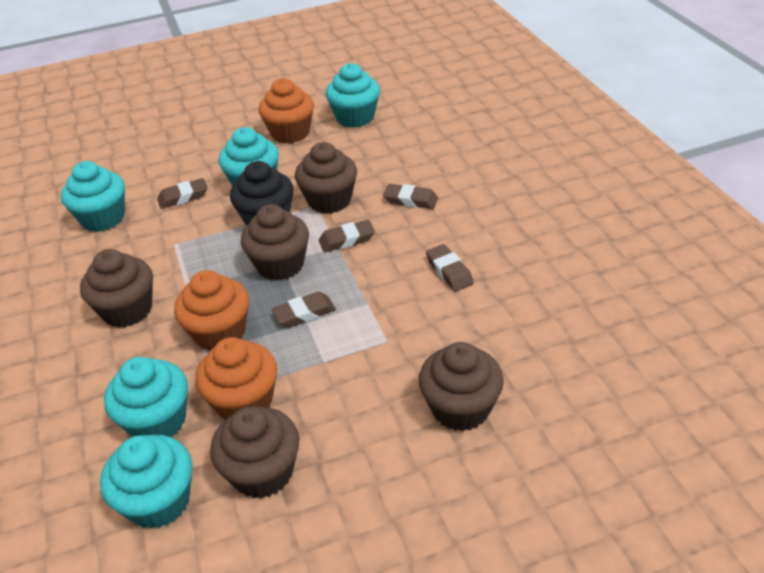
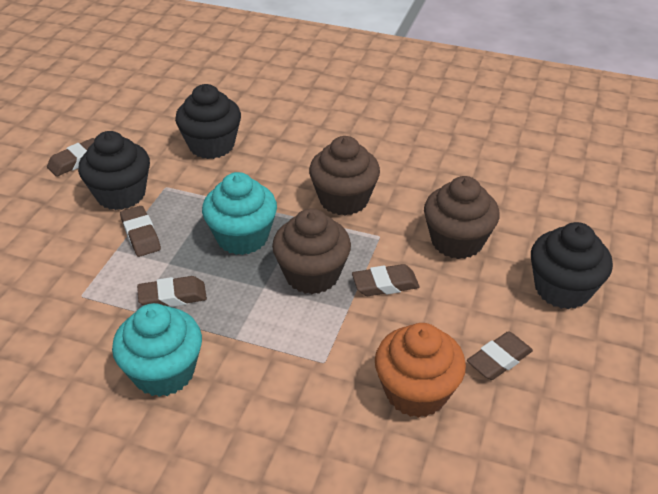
black cupcake: 1 -> 3
brown cupcake: 5 -> 3
orange cupcake: 3 -> 1
turquoise cupcake: 5 -> 2

